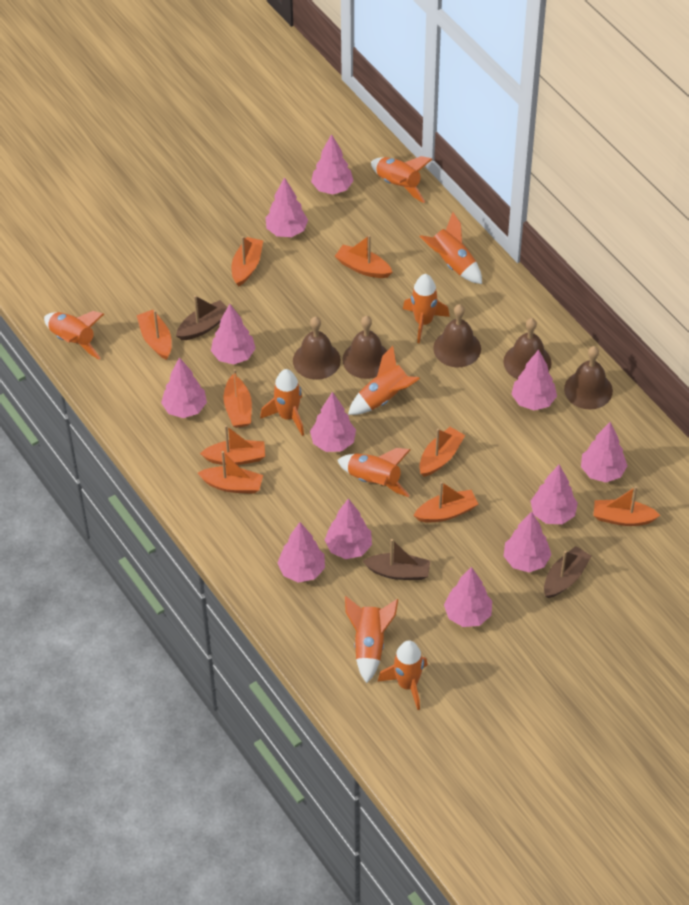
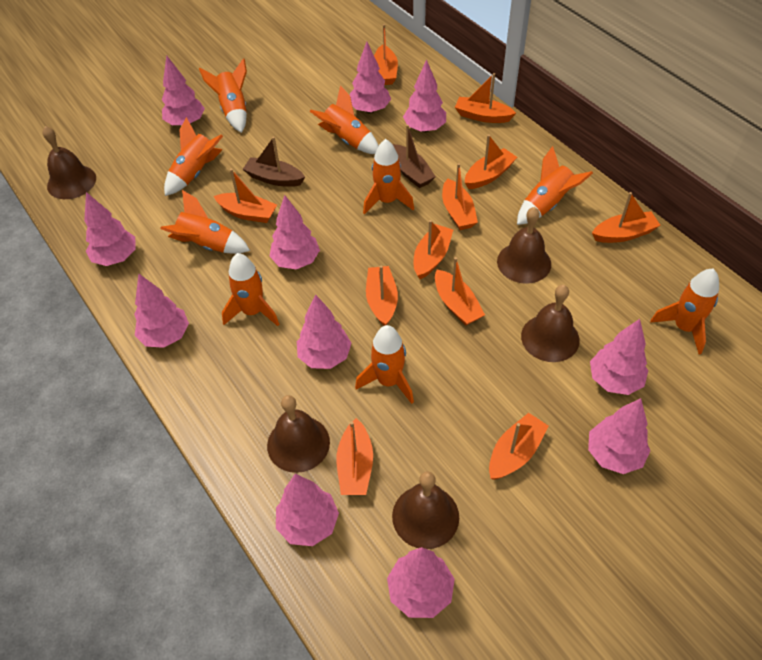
brown boat: 3 -> 2
orange boat: 9 -> 11
pink tree: 12 -> 11

